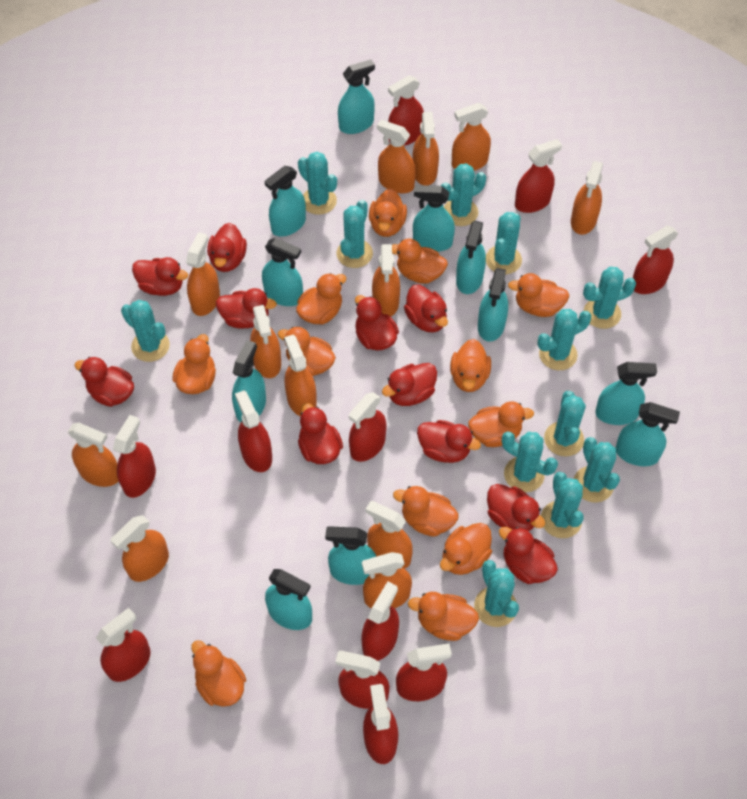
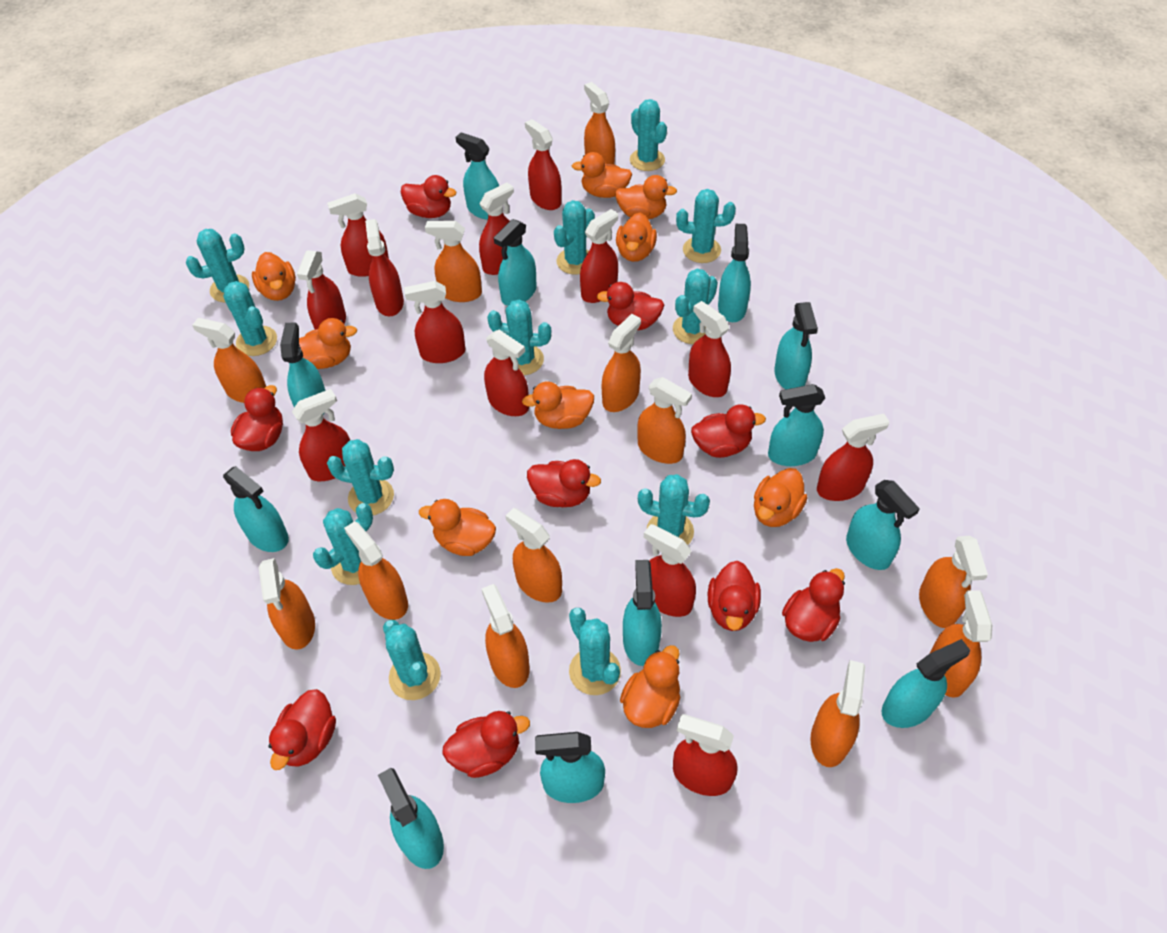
orange duck: 12 -> 9
red duck: 11 -> 9
red spray bottle: 11 -> 13
turquoise spray bottle: 11 -> 12

